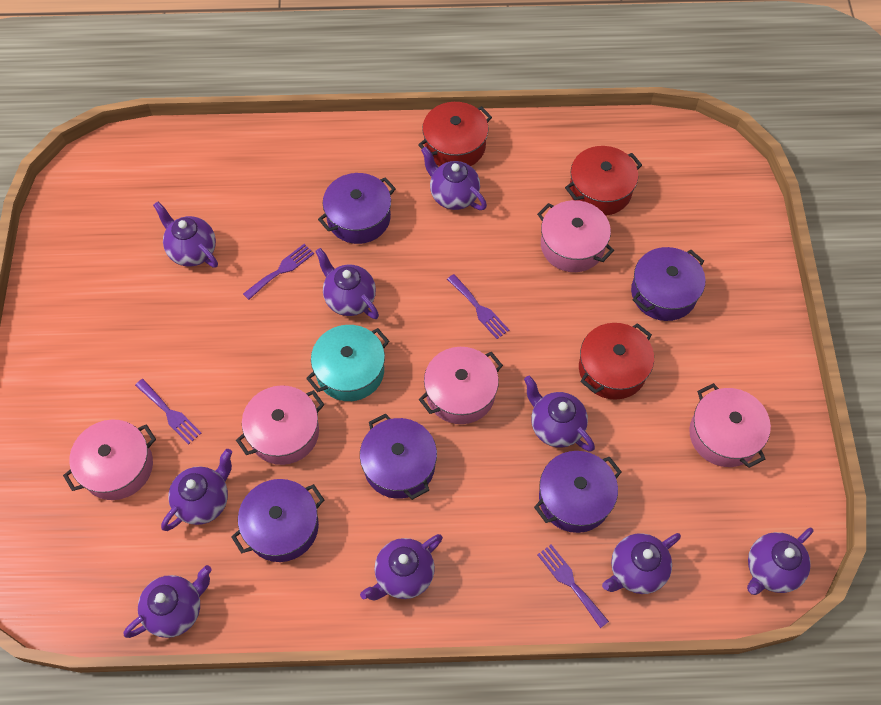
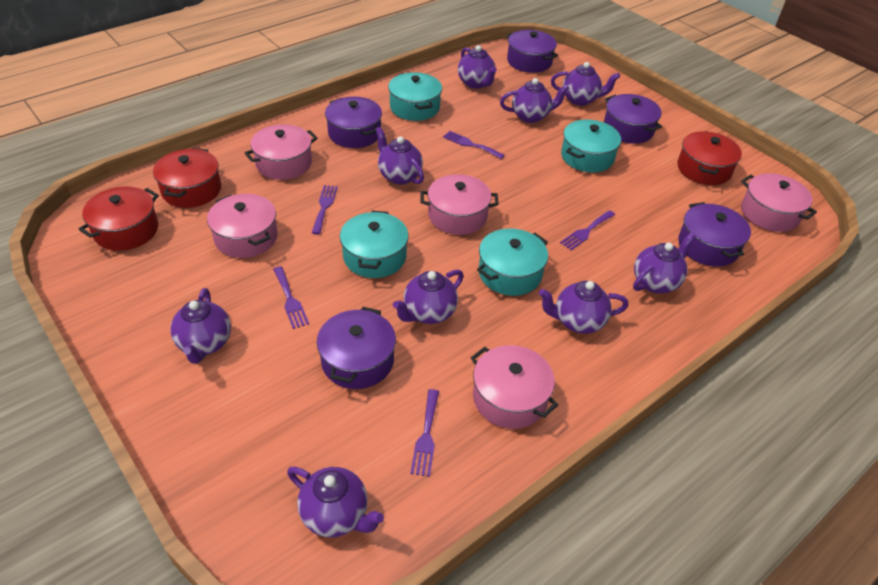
purple fork: 4 -> 5
turquoise pot: 1 -> 4

